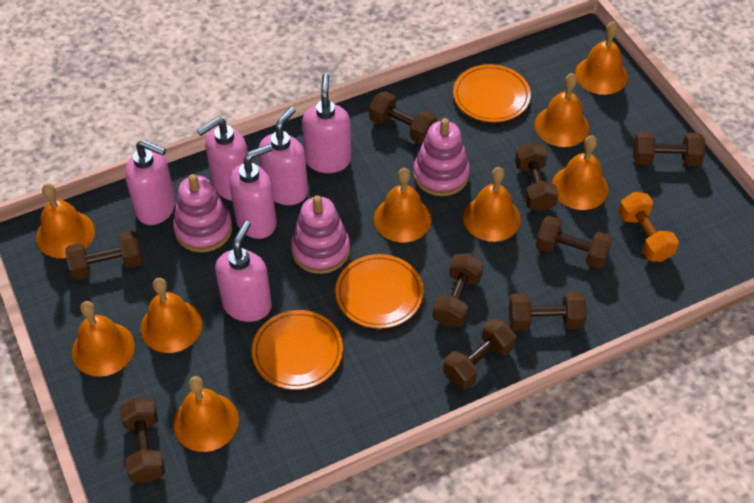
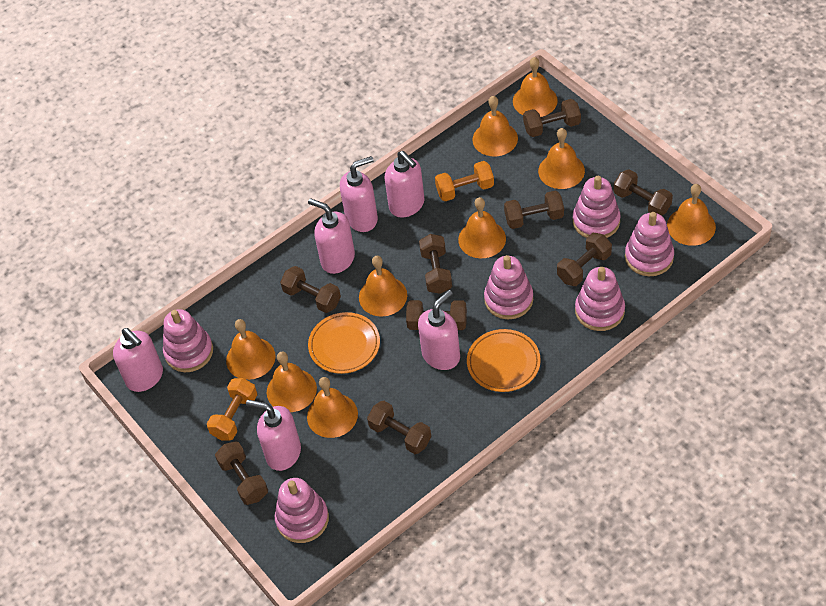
orange dumbbell: 1 -> 2
orange plate: 3 -> 2
pink stacking toy: 3 -> 6

